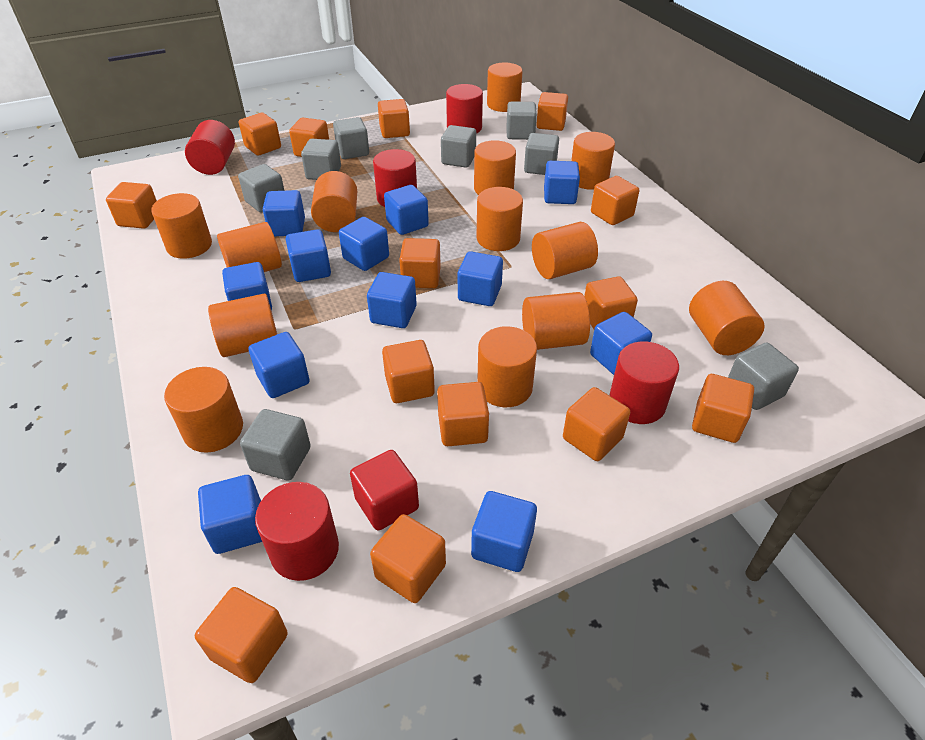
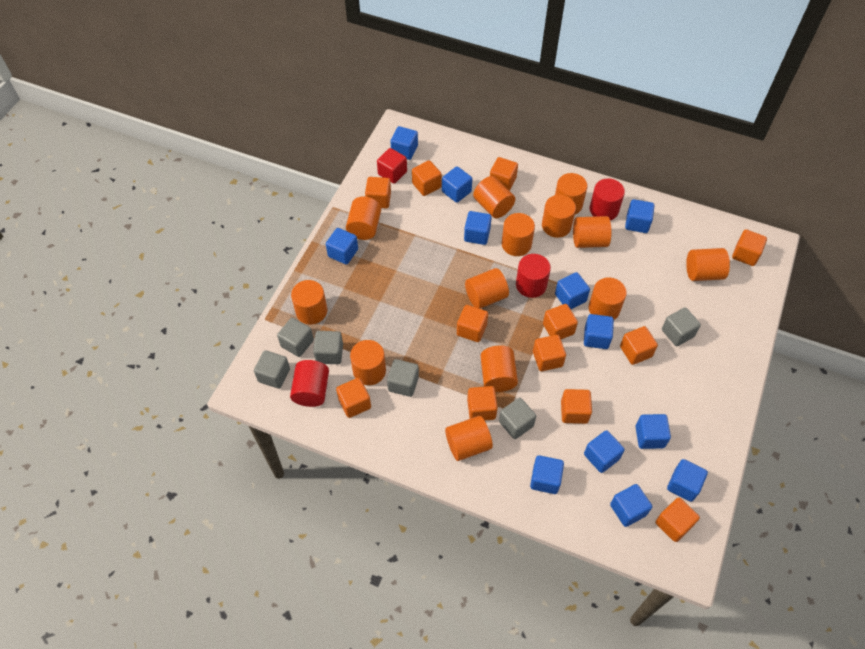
grey cube: 8 -> 6
orange cube: 14 -> 12
red cylinder: 5 -> 3

